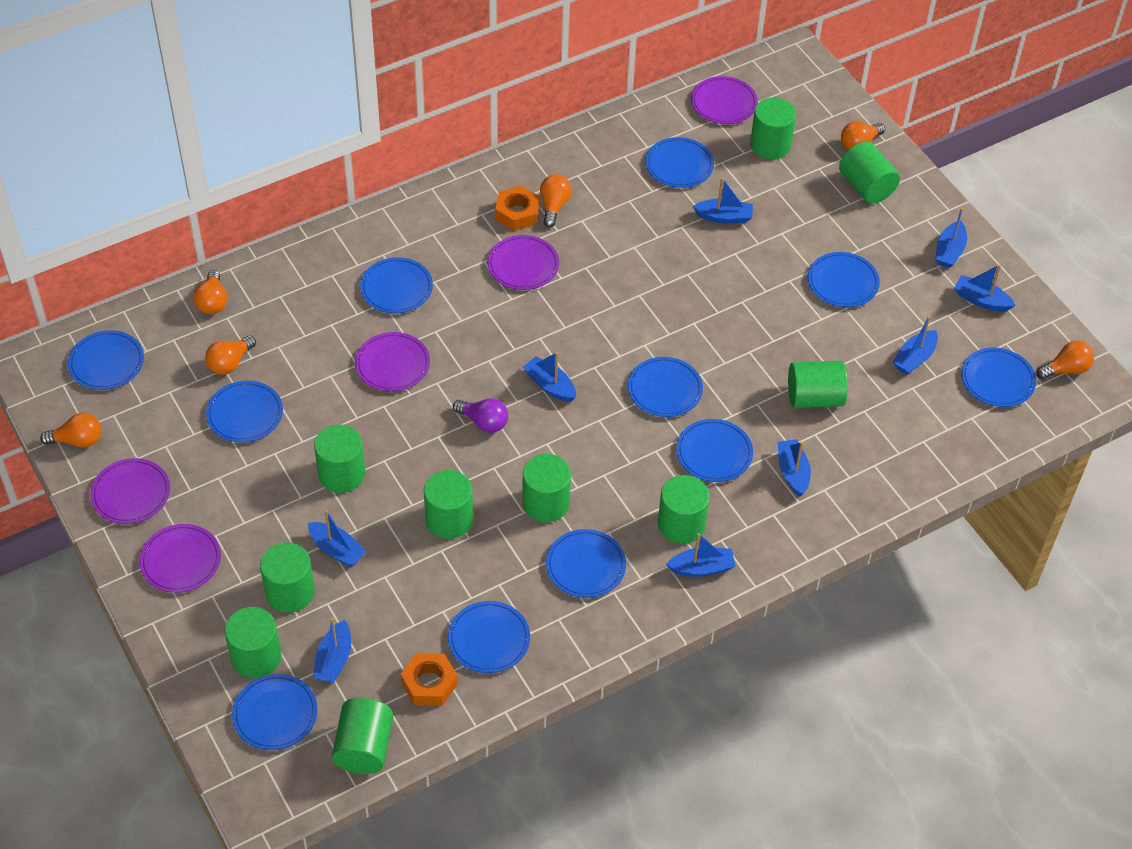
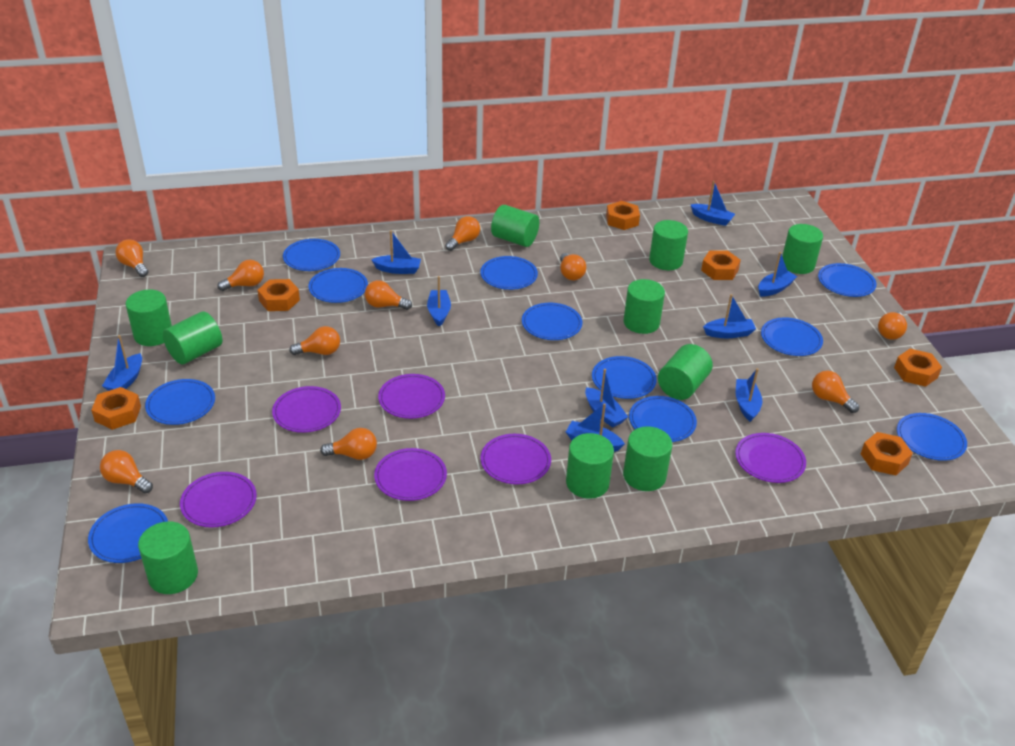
orange light bulb: 6 -> 10
orange nut: 2 -> 6
purple light bulb: 1 -> 0
purple plate: 5 -> 6

